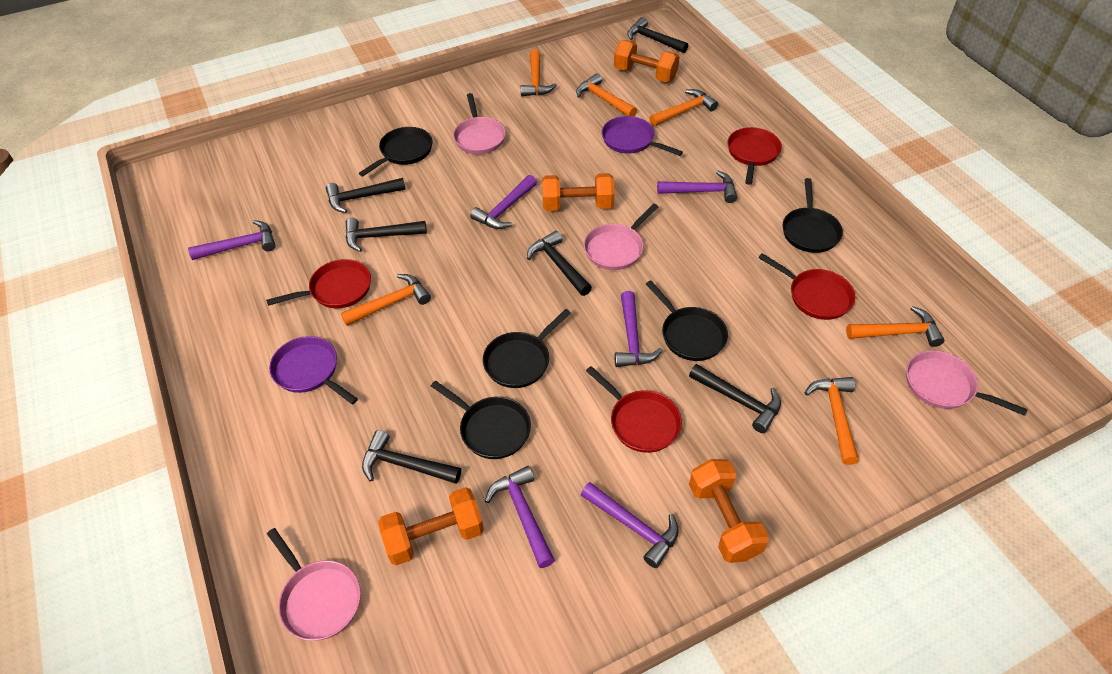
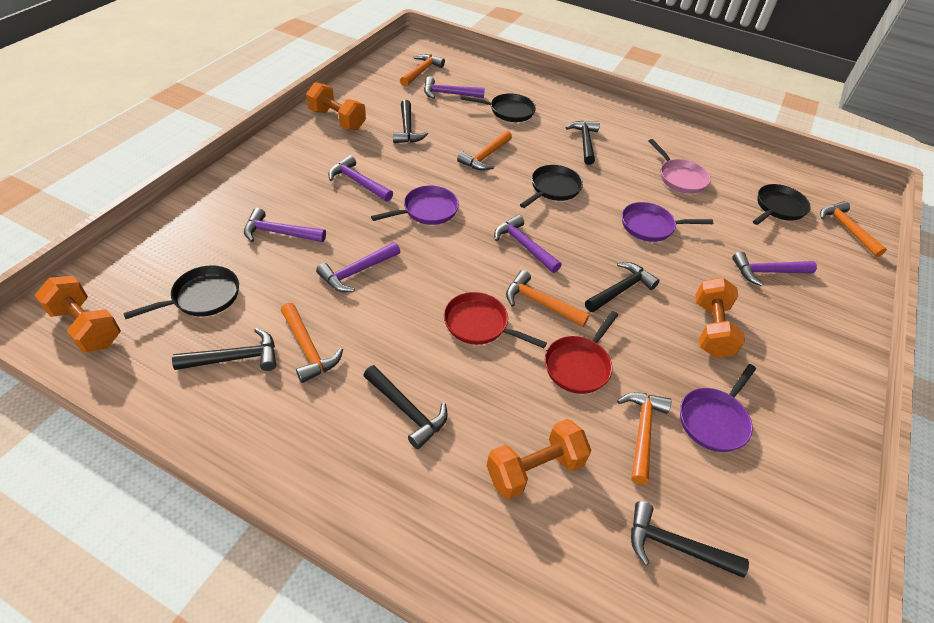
black pan: 5 -> 4
pink pan: 4 -> 1
purple pan: 2 -> 3
red pan: 4 -> 2

